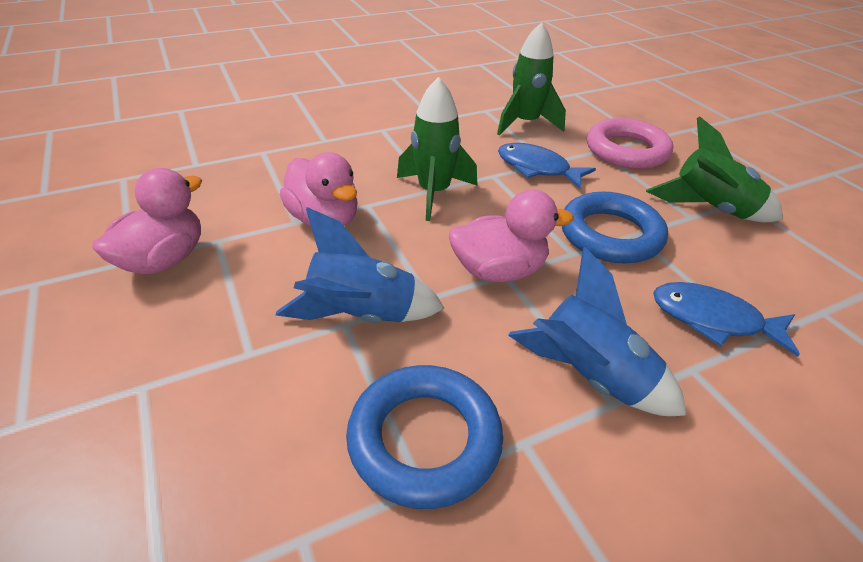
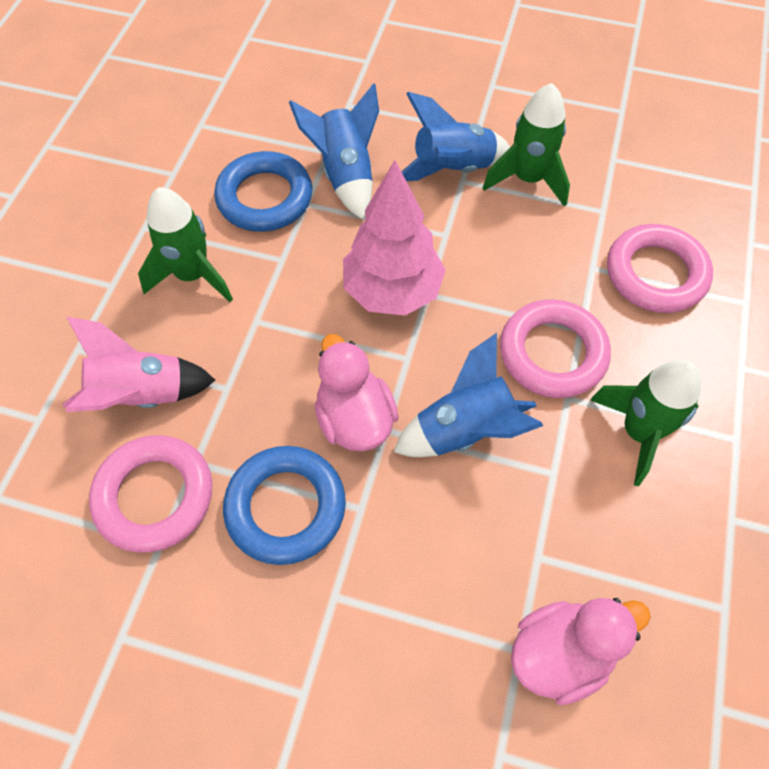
blue fish: 2 -> 0
blue rocket: 2 -> 3
pink duck: 3 -> 2
pink ring: 1 -> 3
pink rocket: 0 -> 1
pink tree: 0 -> 1

